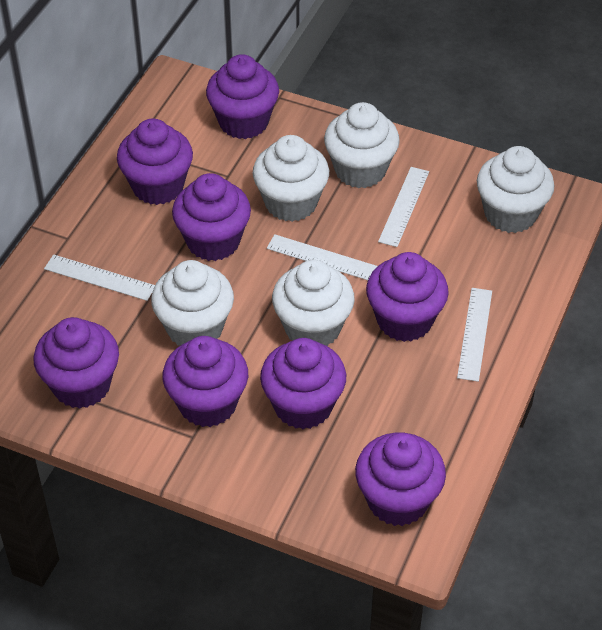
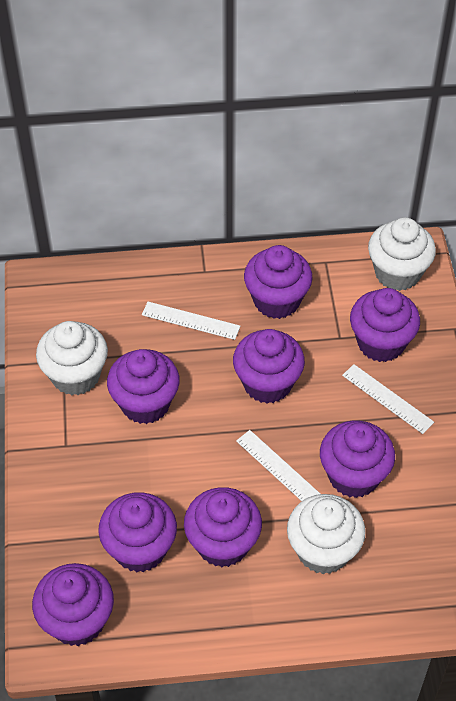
white cupcake: 5 -> 3
white ruler: 4 -> 3

